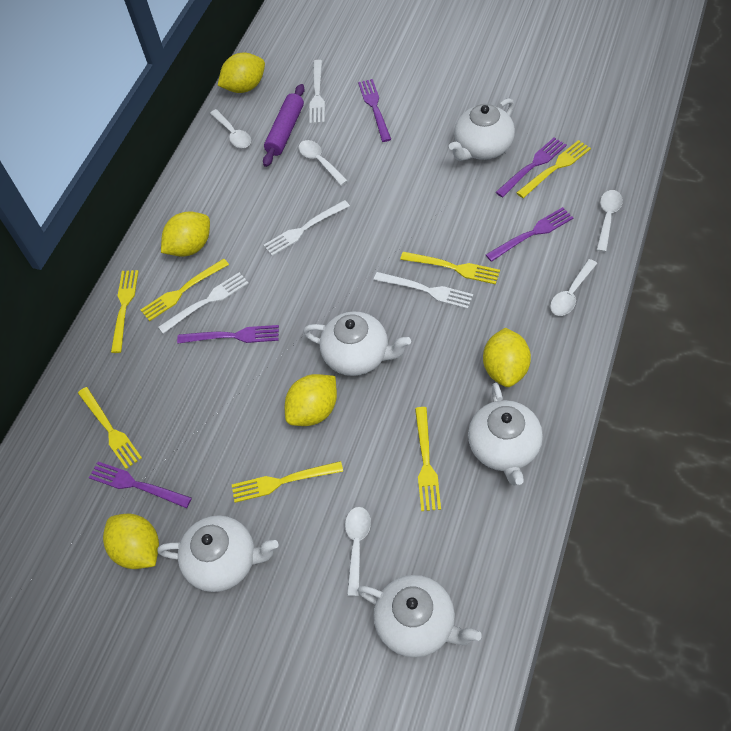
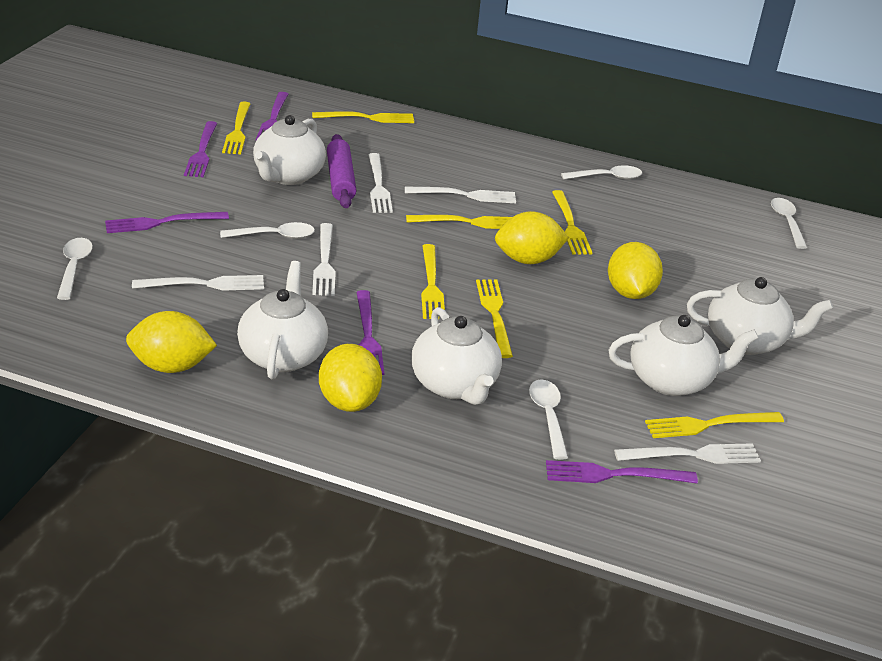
white fork: 4 -> 5
yellow lemon: 5 -> 4

